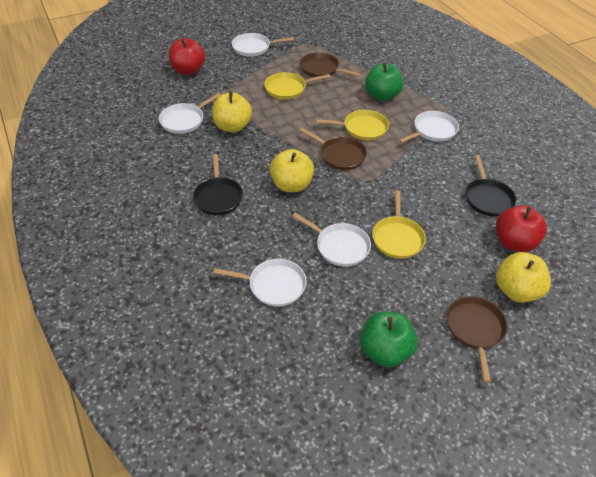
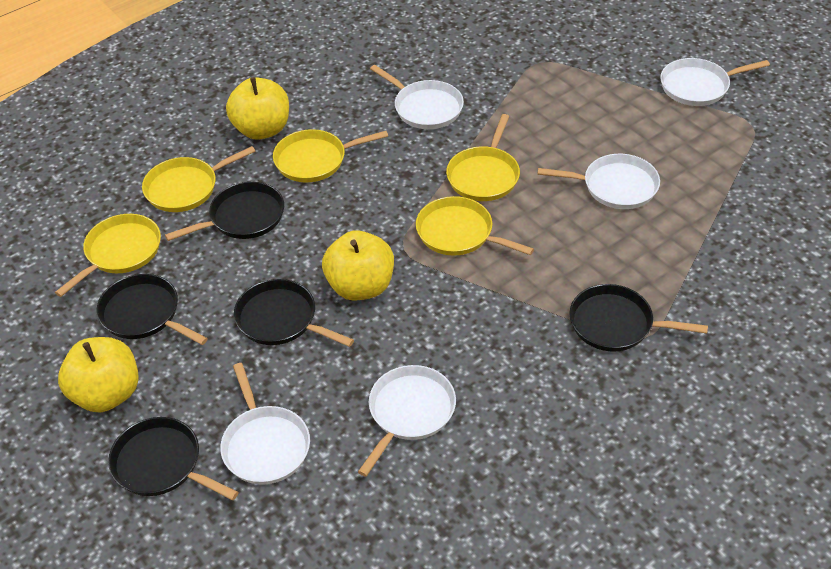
black pan: 2 -> 5
brown pan: 3 -> 0
green apple: 2 -> 0
red apple: 2 -> 0
yellow pan: 3 -> 5

